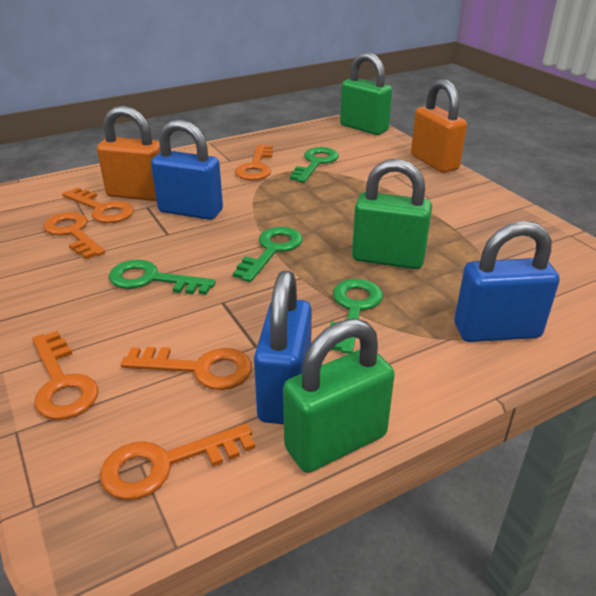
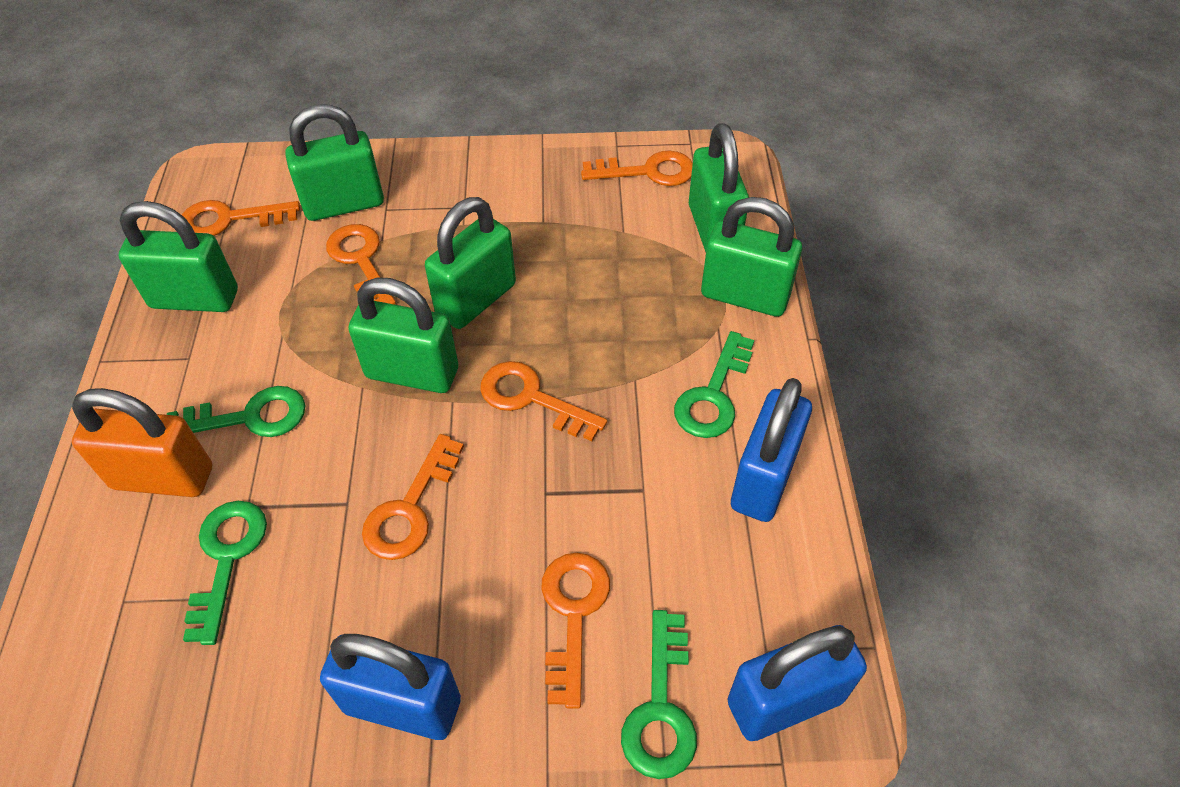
green padlock: 3 -> 6
orange padlock: 2 -> 1

